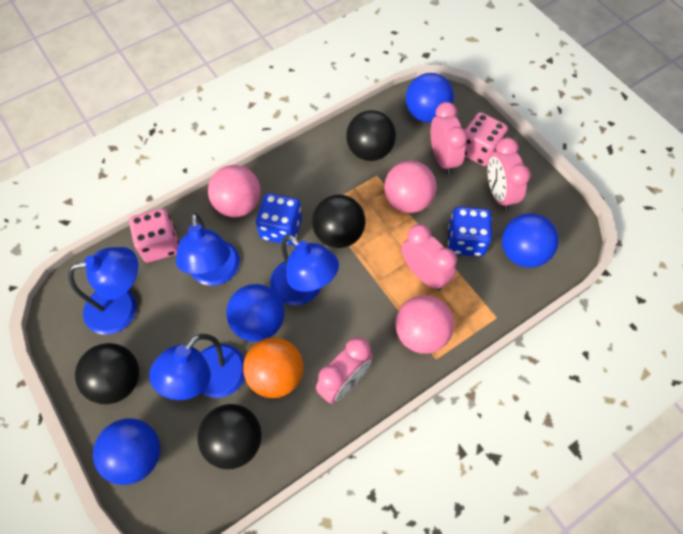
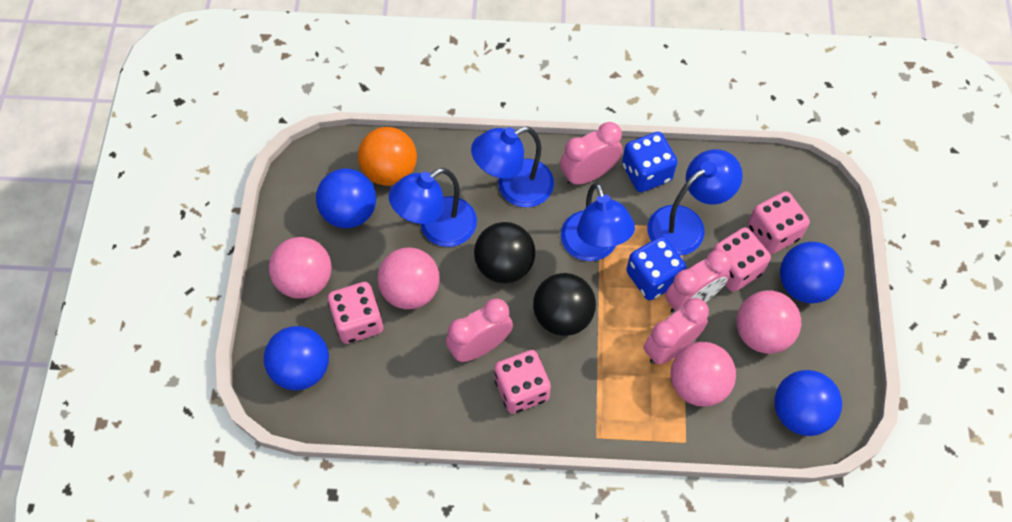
black ball: 4 -> 2
pink ball: 3 -> 4
pink dice: 2 -> 4

